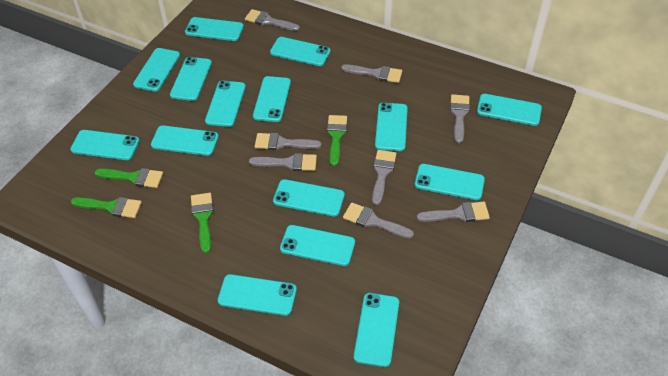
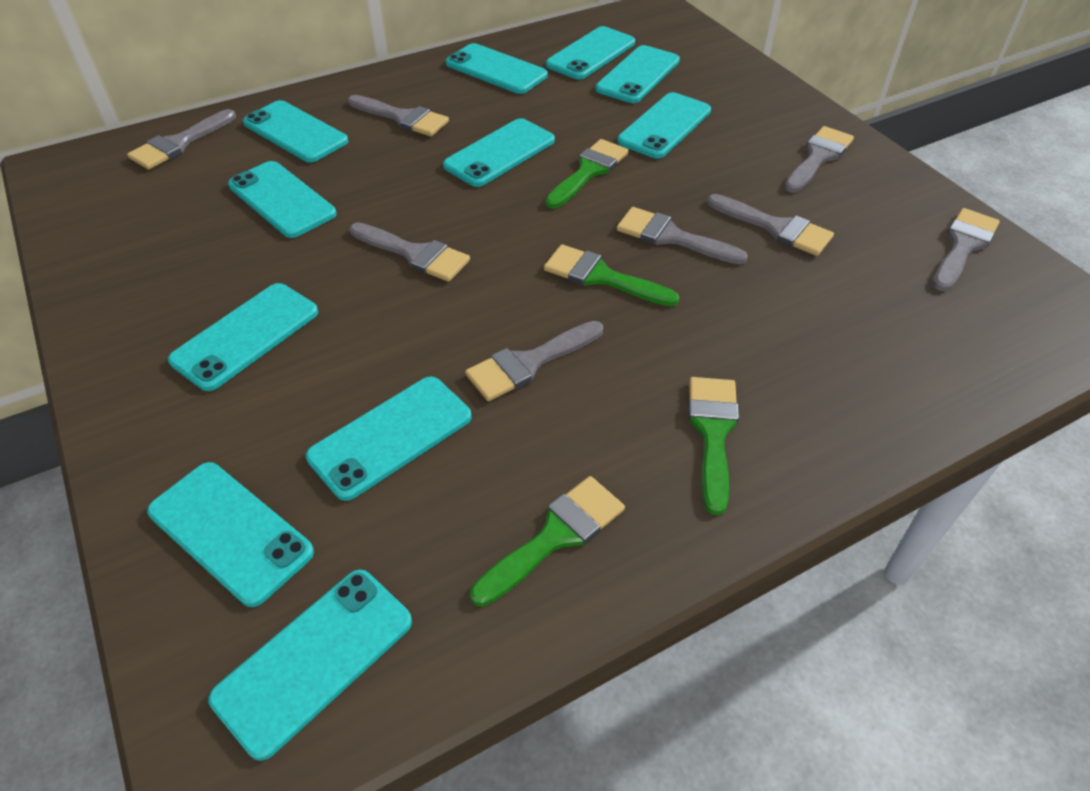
turquoise phone: 15 -> 11

